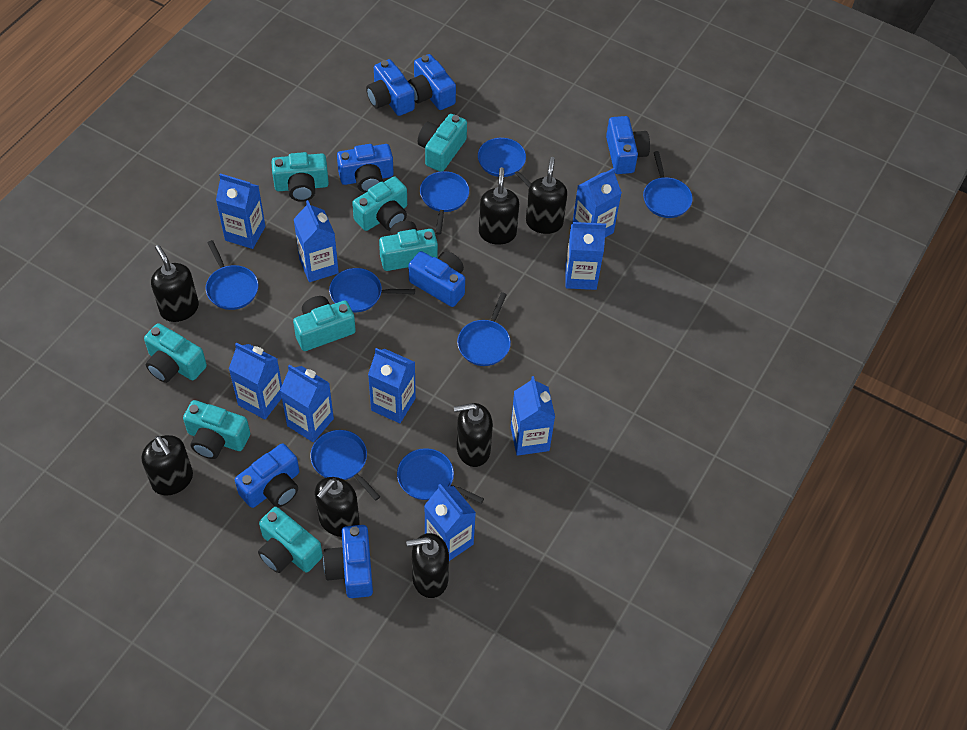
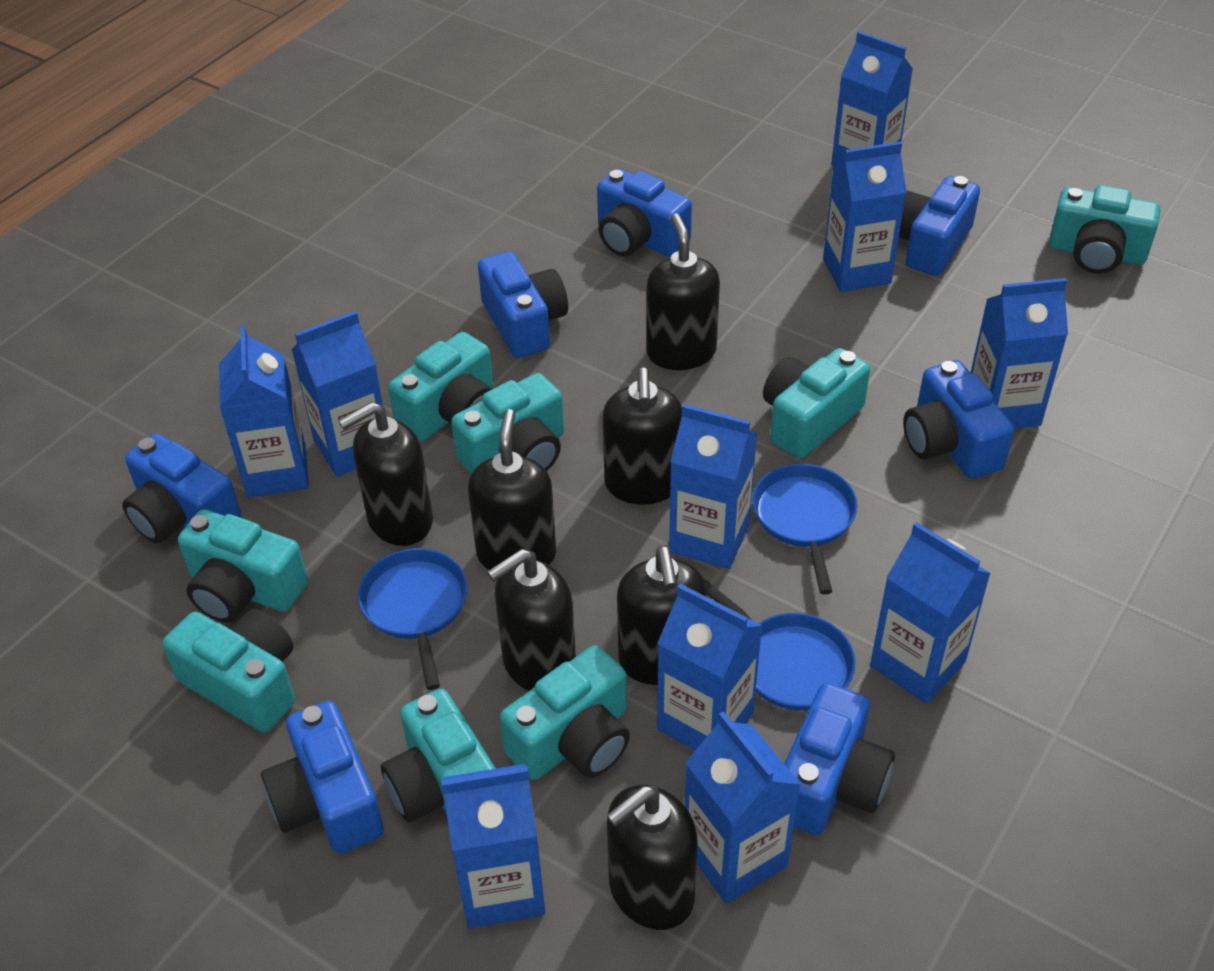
blue carton: 9 -> 10
blue pan: 8 -> 3

